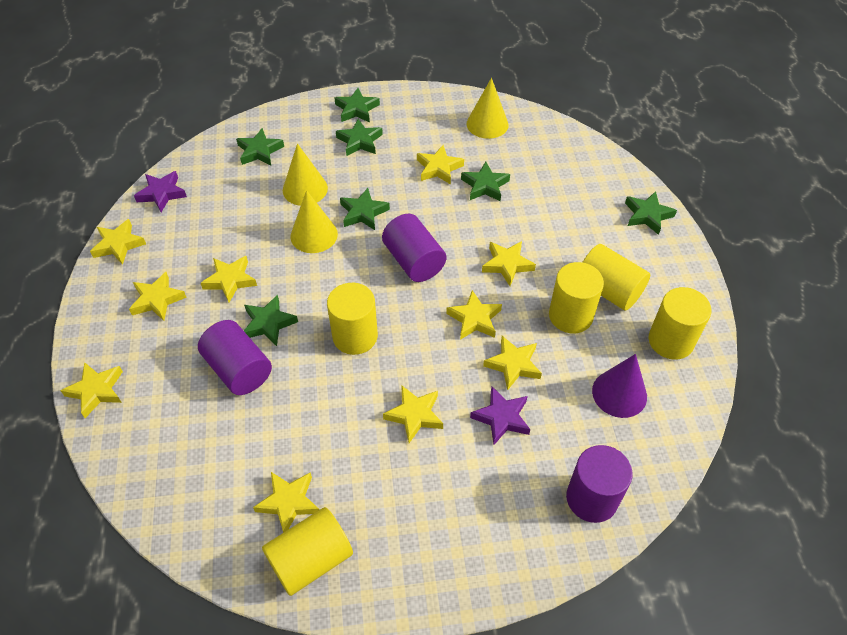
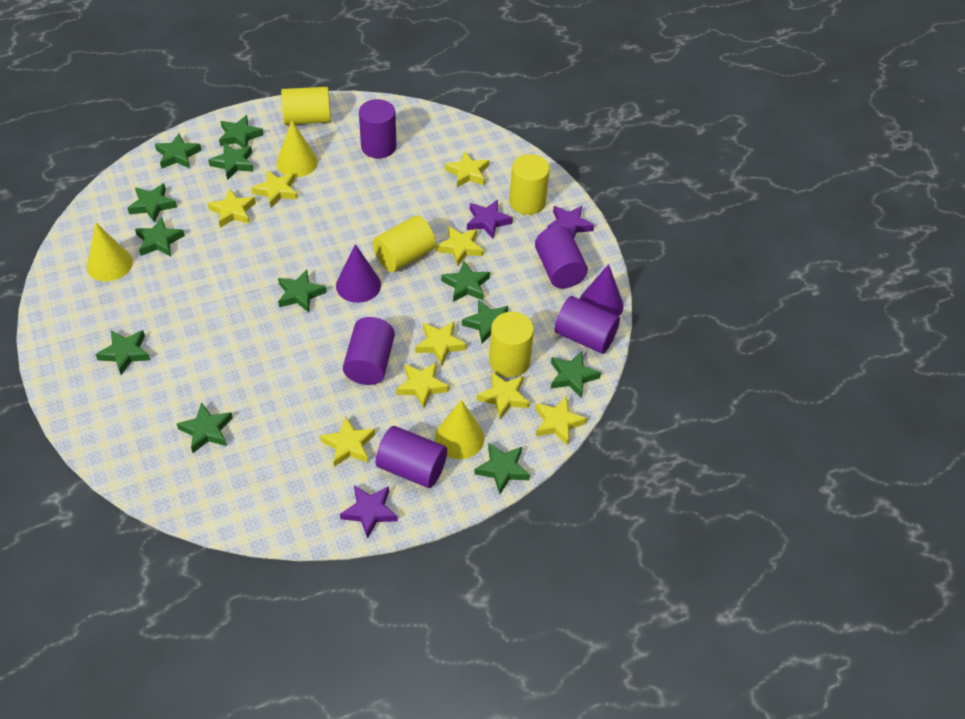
green star: 7 -> 12
purple cone: 1 -> 2
purple cylinder: 3 -> 5
purple star: 2 -> 3
yellow cylinder: 5 -> 4
yellow star: 10 -> 9

